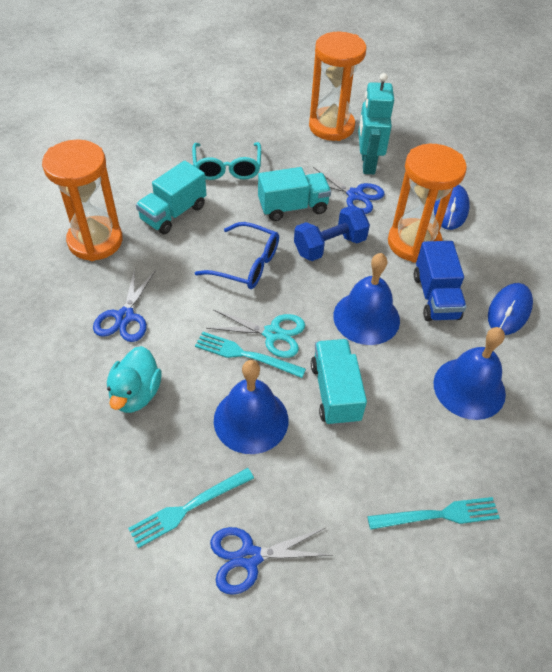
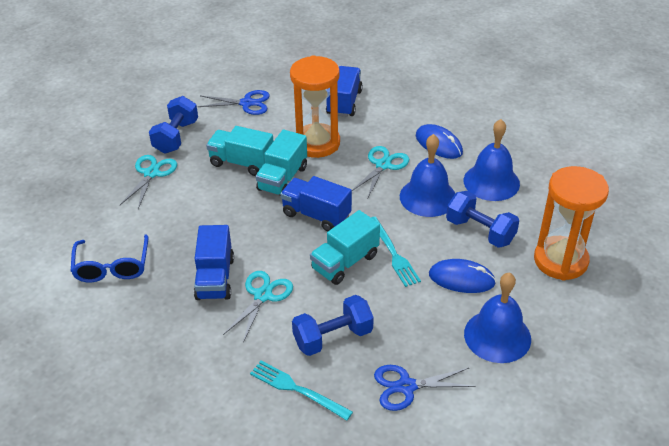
blue dumbbell: 1 -> 3
blue scissors: 3 -> 2
blue truck: 1 -> 3
orange hourglass: 3 -> 2
turquoise duck: 1 -> 0
turquoise fork: 3 -> 2
turquoise glasses: 1 -> 0
turquoise robot: 1 -> 0
turquoise scissors: 1 -> 3

